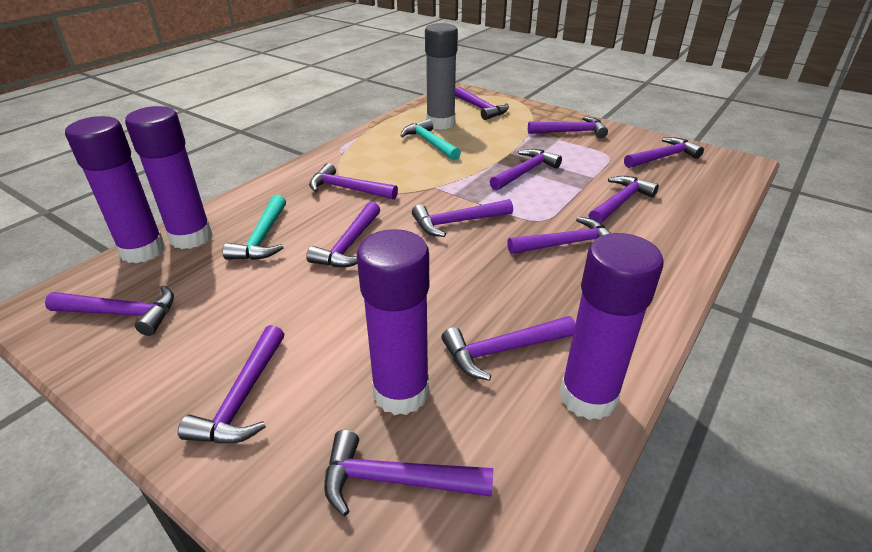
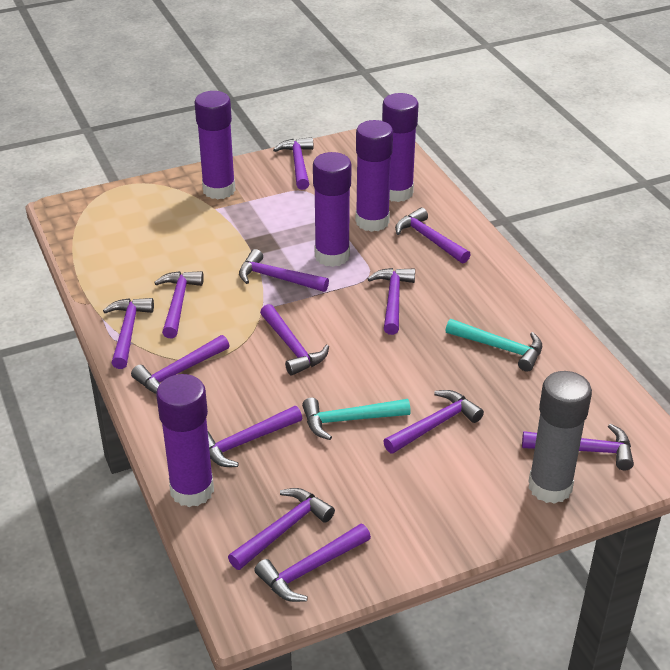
purple glue stick: 4 -> 5

